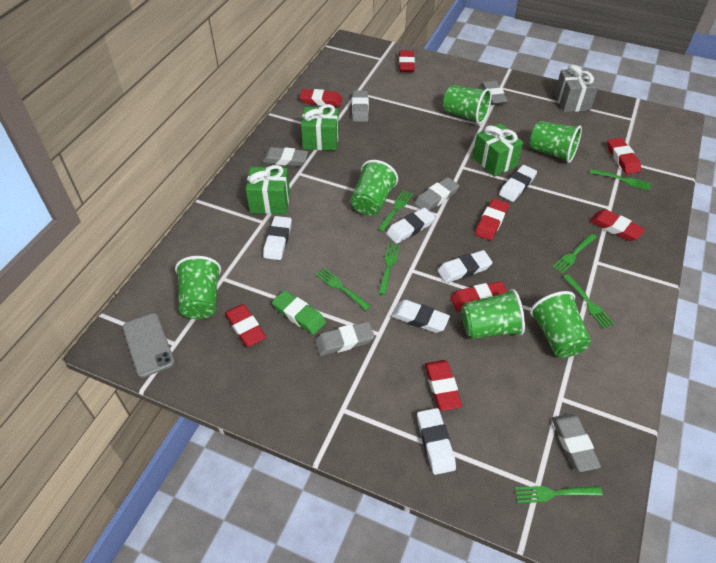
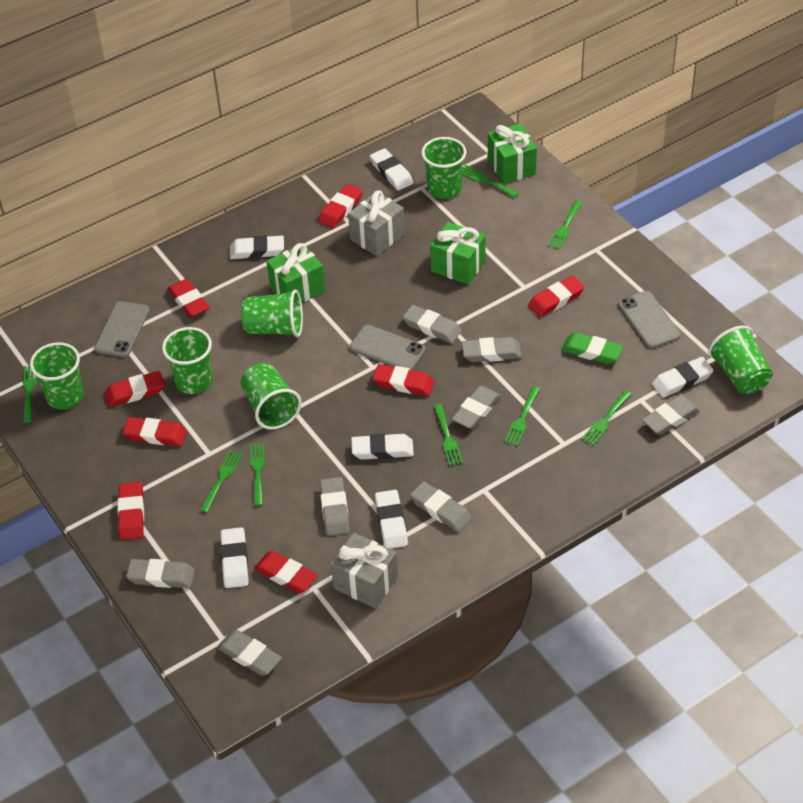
green fork: 7 -> 8
grey eraser: 6 -> 8
grey gift: 1 -> 2
grey phone: 1 -> 3

